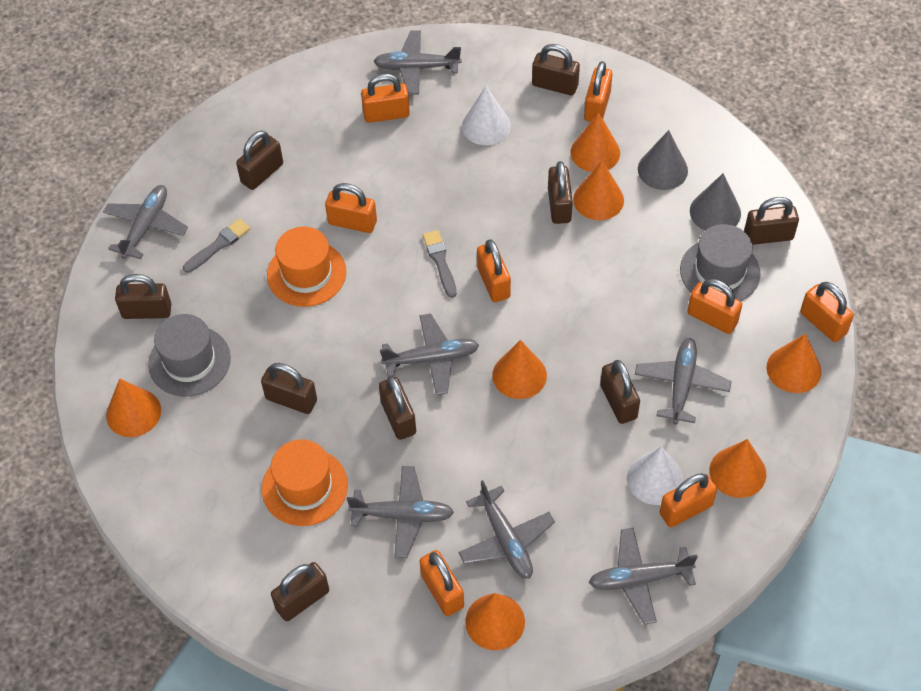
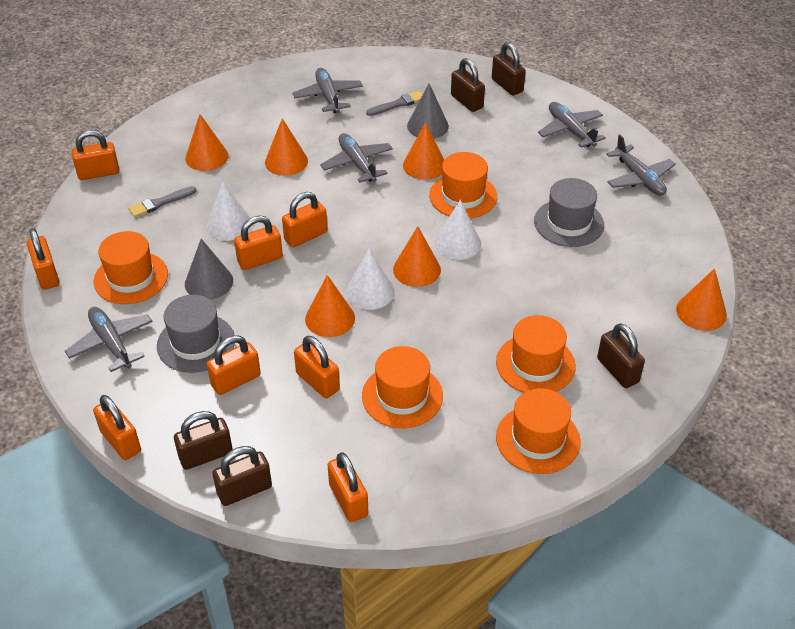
brown padlock: 9 -> 5
grey plane: 7 -> 5
orange cone: 7 -> 6
orange hat: 2 -> 5
white cone: 2 -> 3

